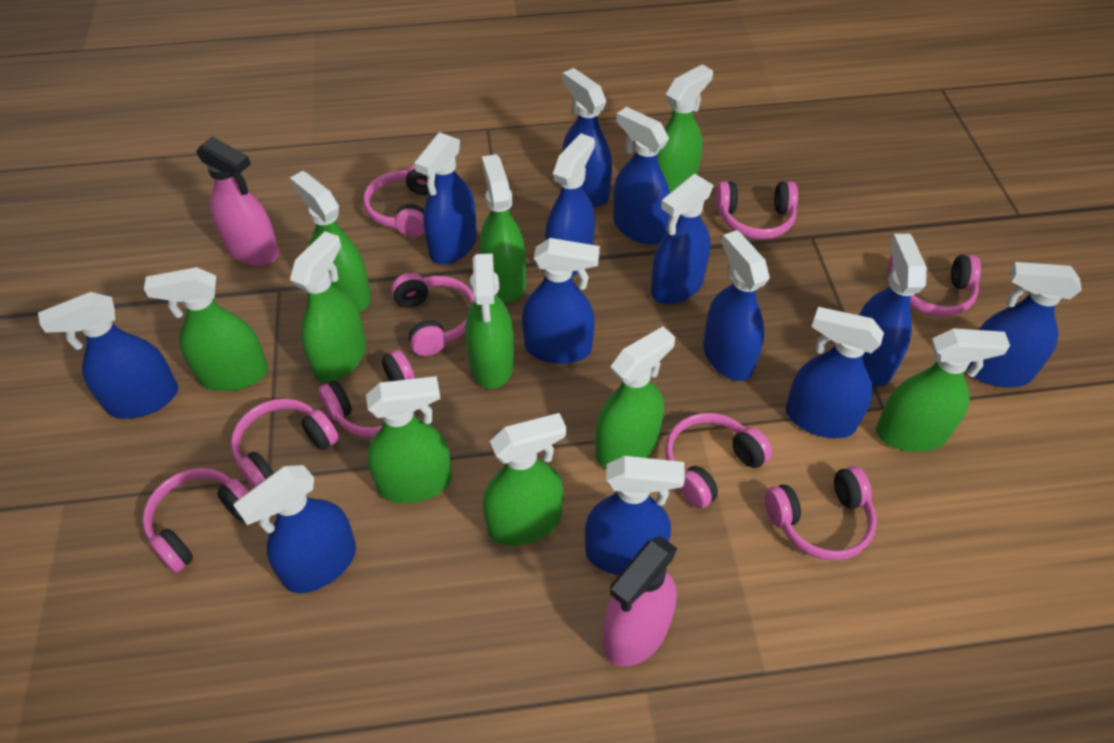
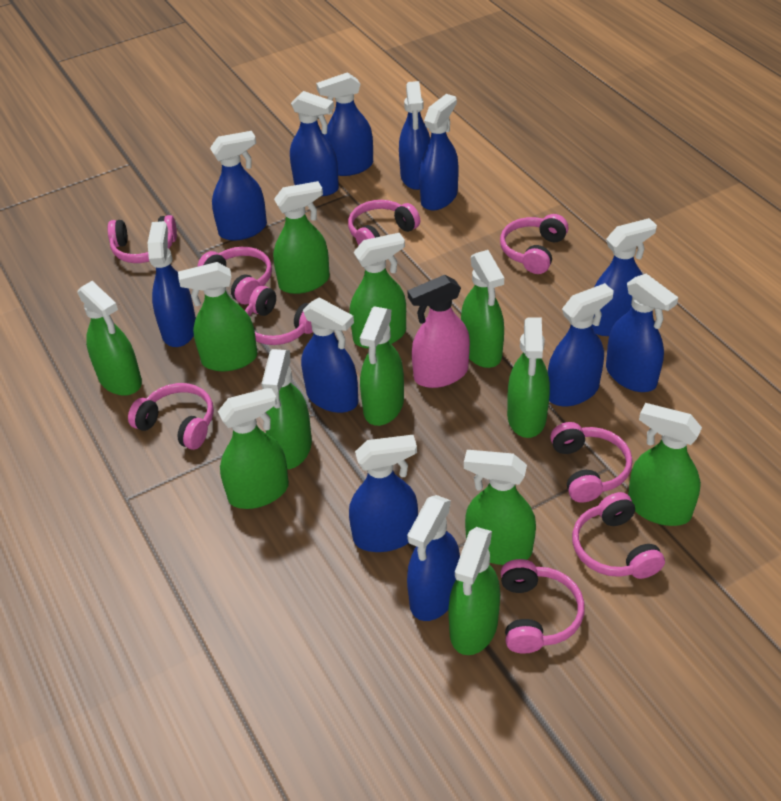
blue spray bottle: 13 -> 12
green spray bottle: 10 -> 12
pink spray bottle: 2 -> 1

